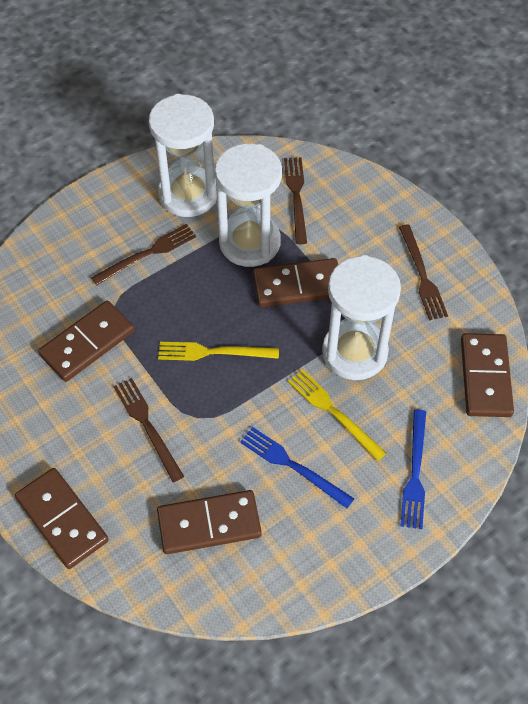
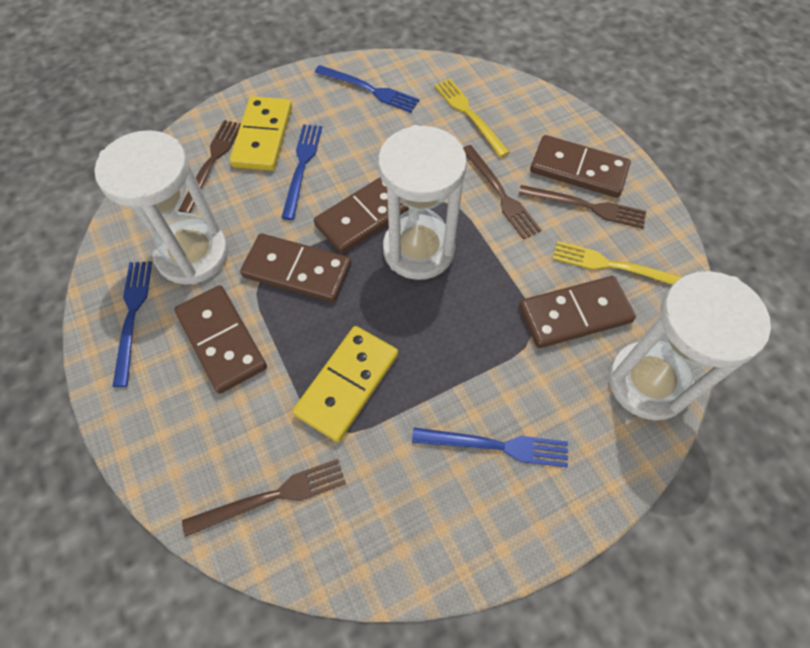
blue fork: 2 -> 4
yellow domino: 0 -> 2

